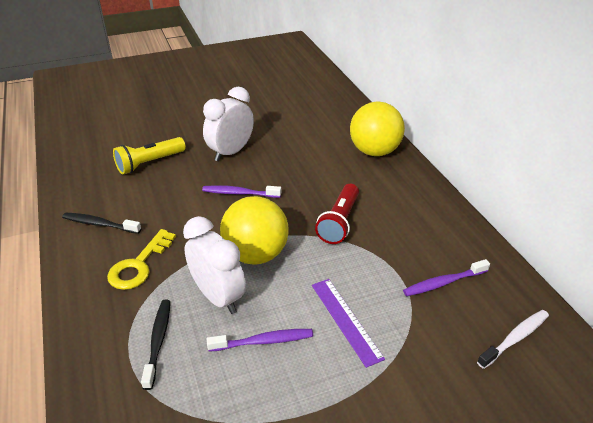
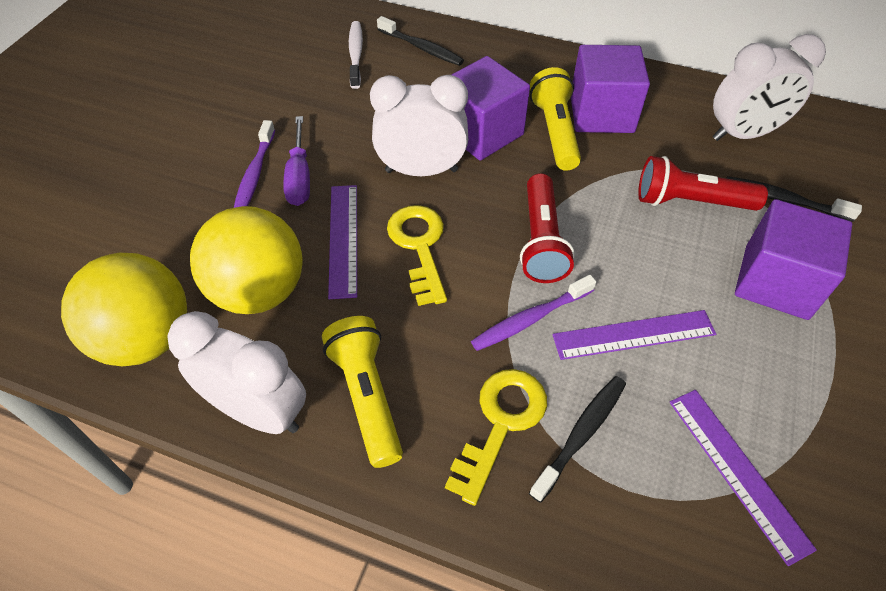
black toothbrush: 2 -> 3
purple cube: 0 -> 3
purple ruler: 1 -> 3
purple screwdriver: 0 -> 1
purple toothbrush: 3 -> 2
red flashlight: 1 -> 2
white clock: 2 -> 3
yellow flashlight: 1 -> 2
yellow key: 1 -> 2

